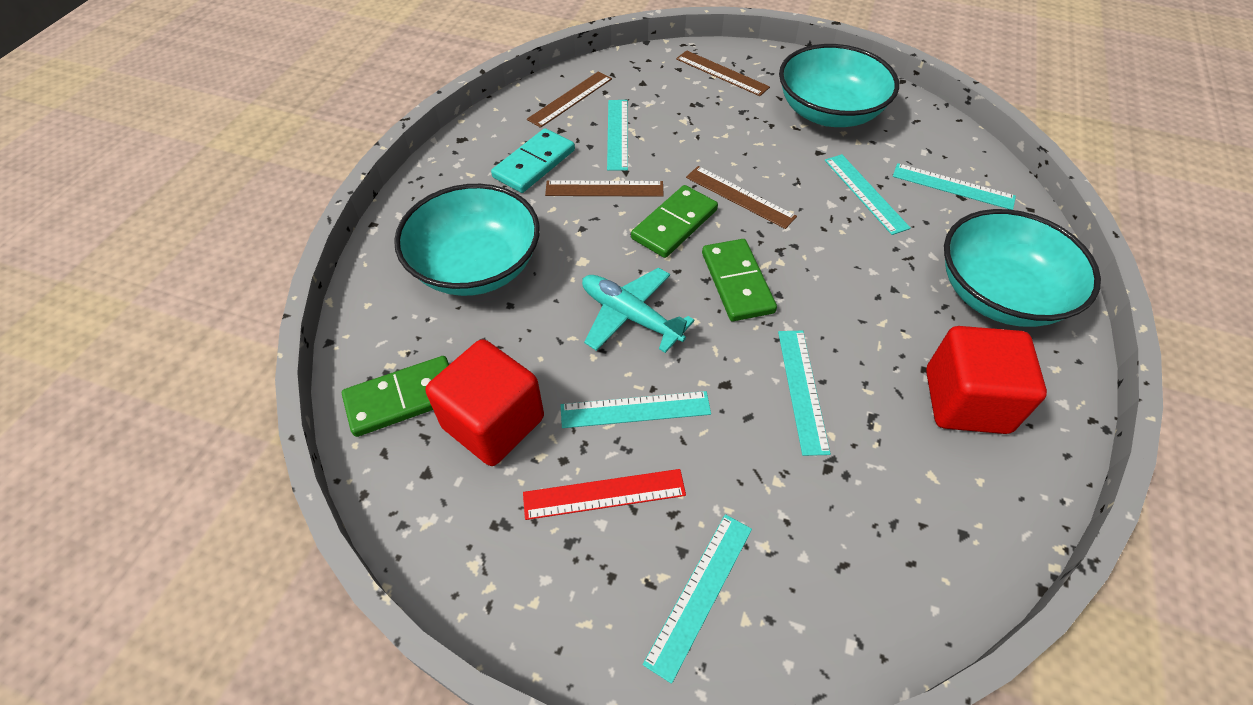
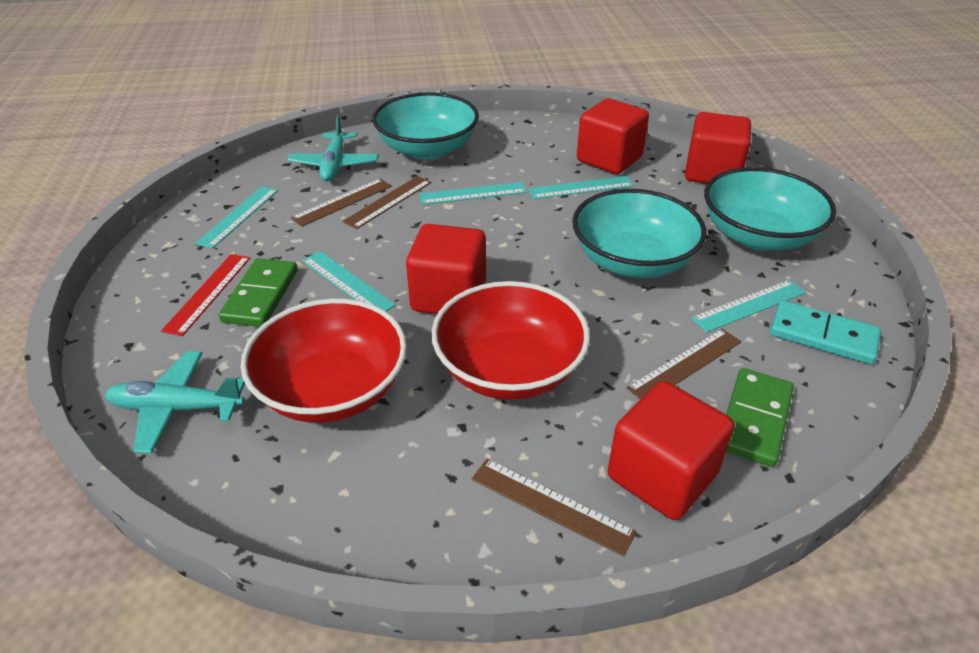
green domino: 3 -> 2
red bowl: 0 -> 2
red cube: 2 -> 4
turquoise plane: 1 -> 2
turquoise ruler: 6 -> 5

